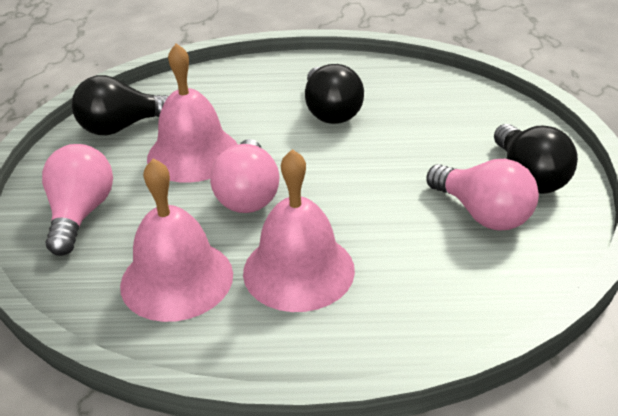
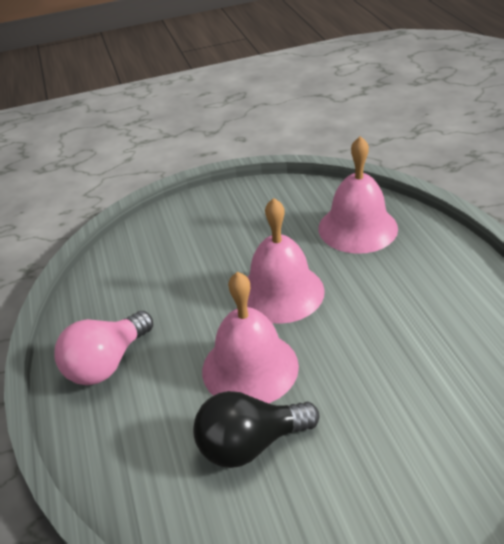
black light bulb: 3 -> 1
pink light bulb: 3 -> 1

